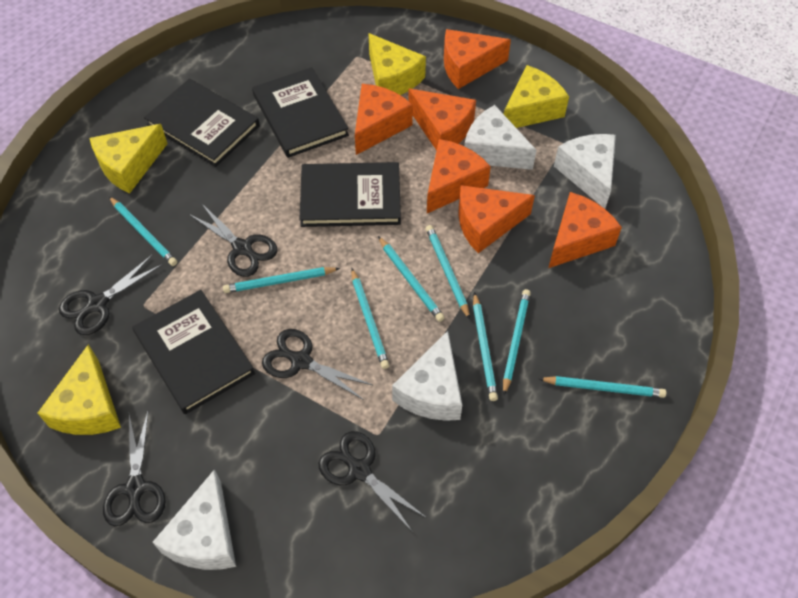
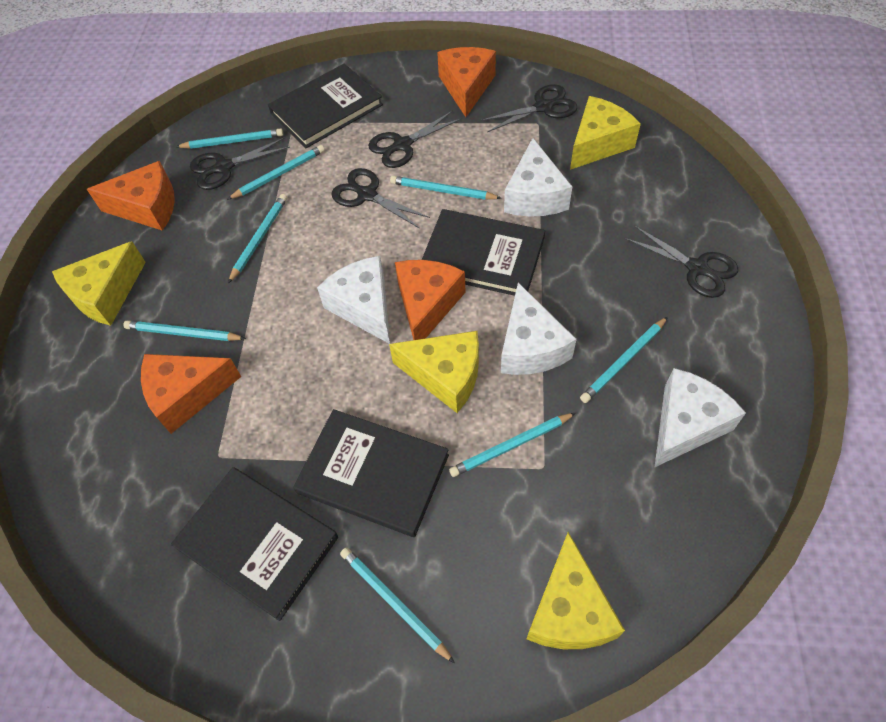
orange cheese: 6 -> 4

